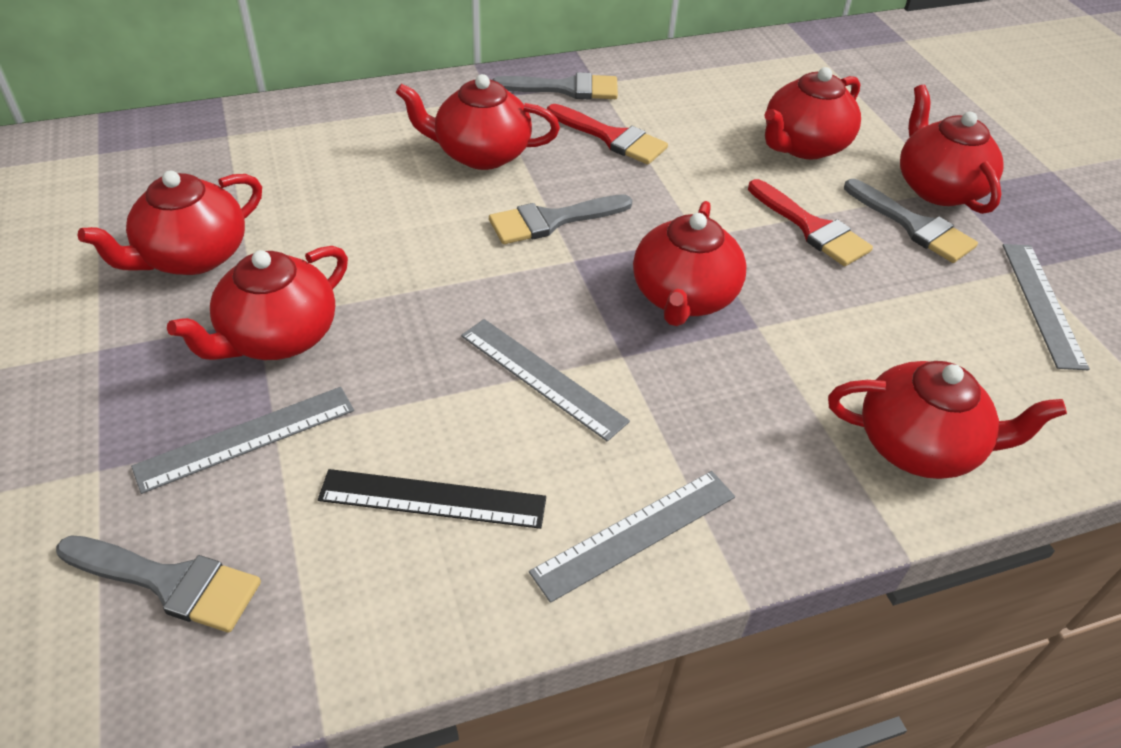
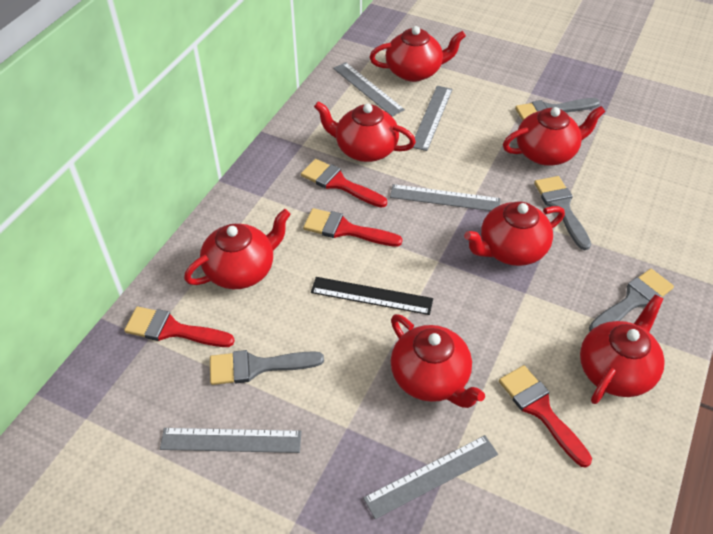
grey ruler: 4 -> 5
red brush: 2 -> 4

